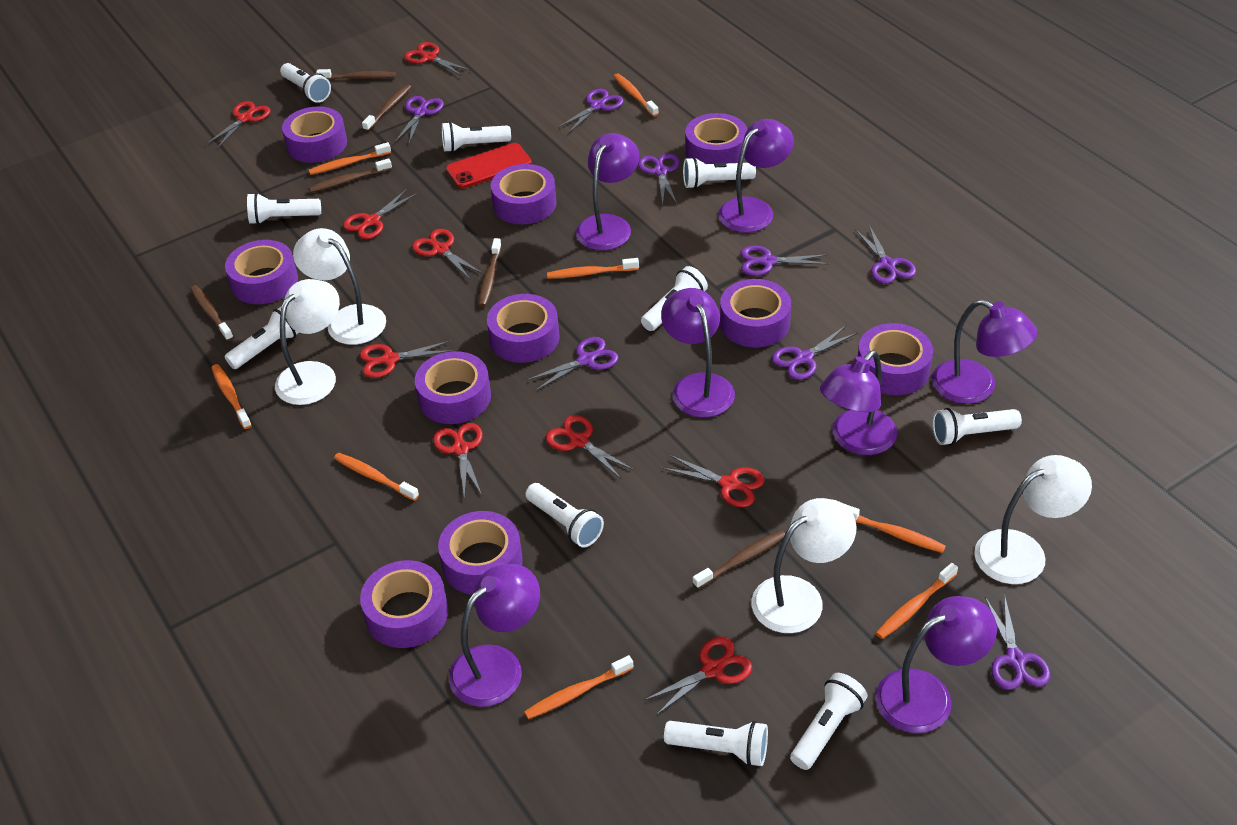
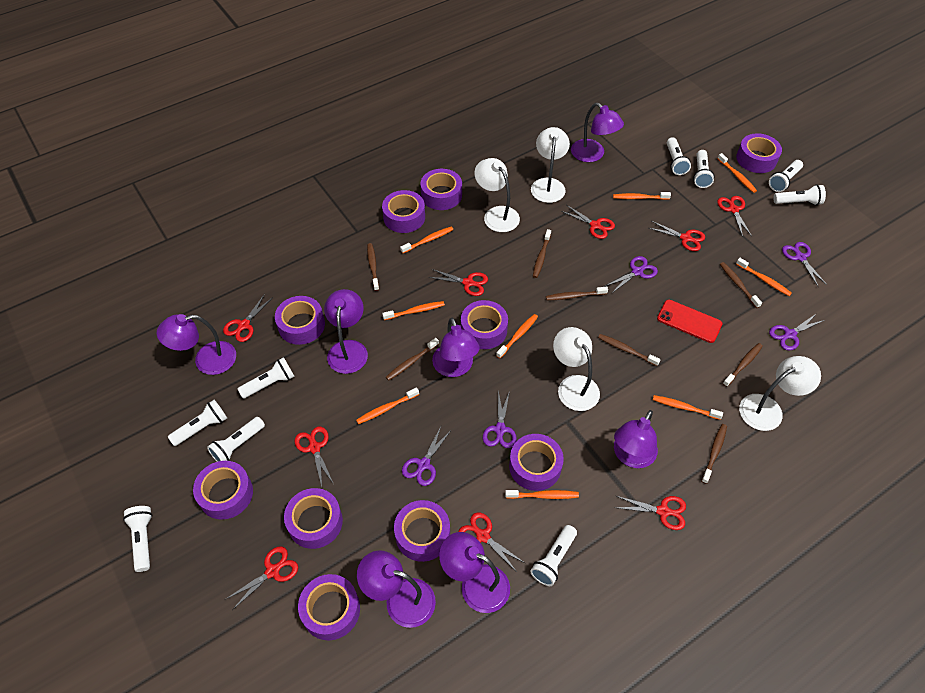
brown toothbrush: 6 -> 8
orange toothbrush: 8 -> 9
purple scissors: 8 -> 5
white flashlight: 10 -> 9

